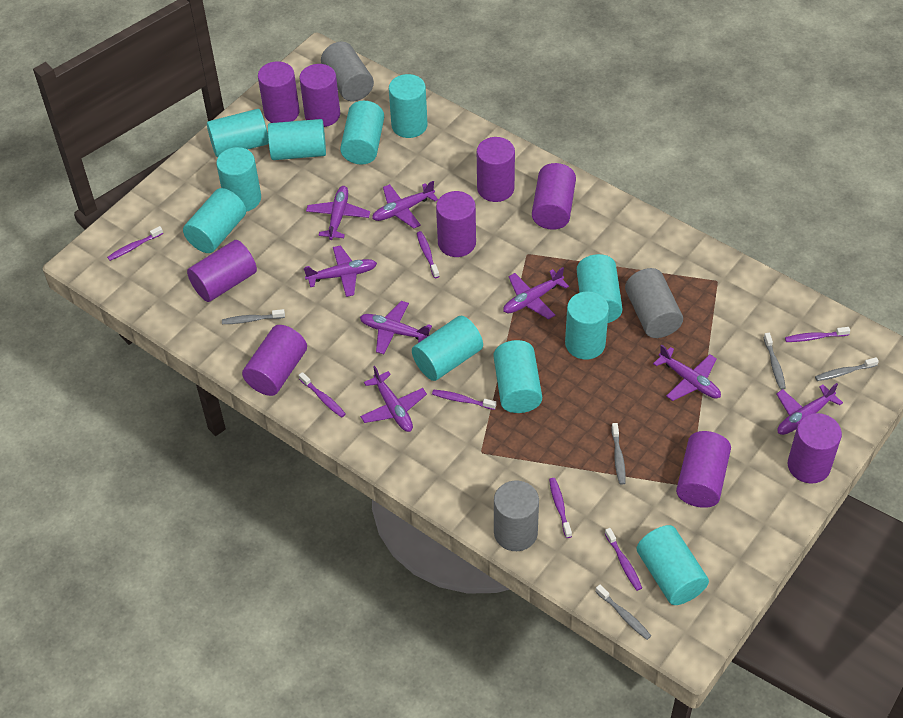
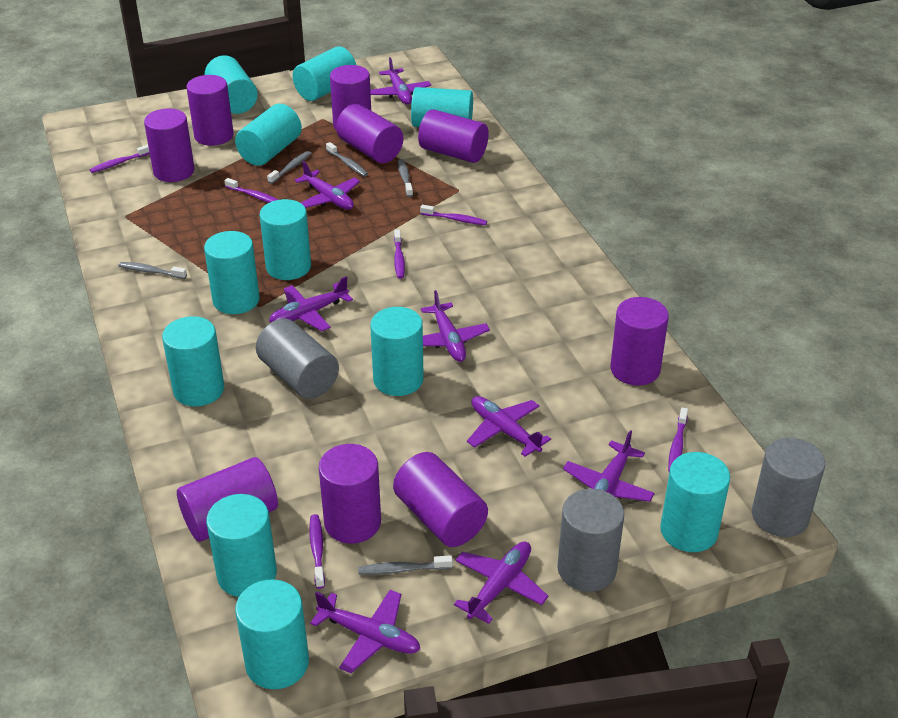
purple toothbrush: 7 -> 6

